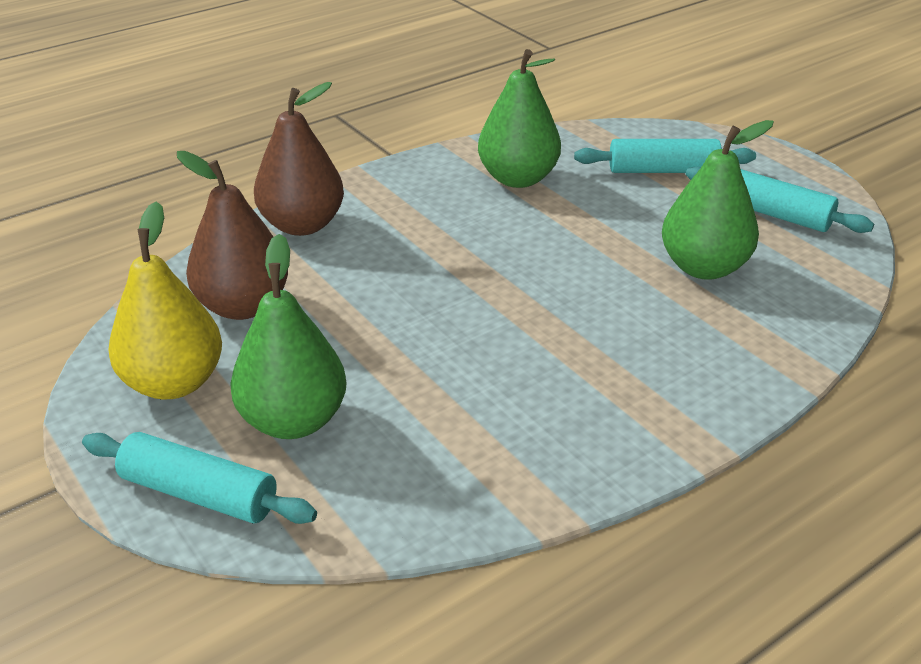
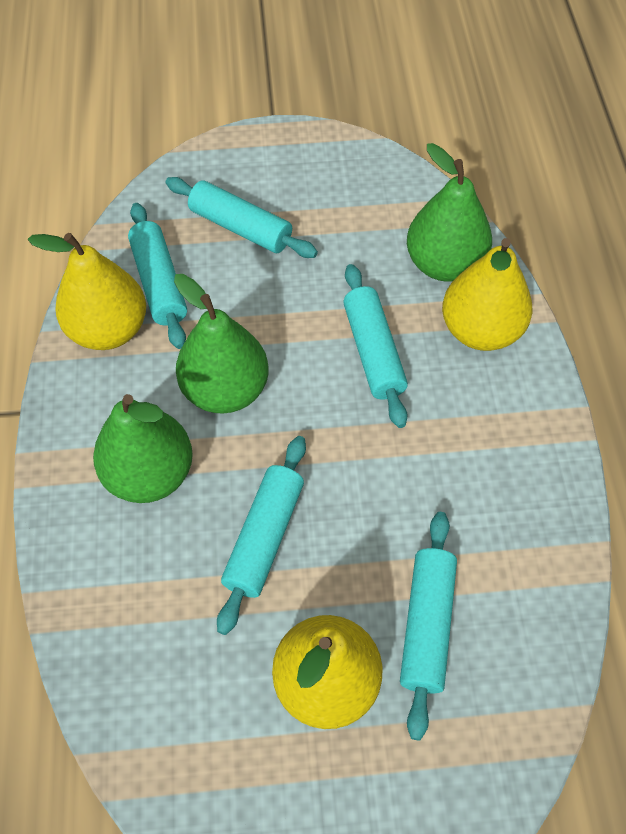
brown pear: 2 -> 0
turquoise rolling pin: 3 -> 5
yellow pear: 1 -> 3

